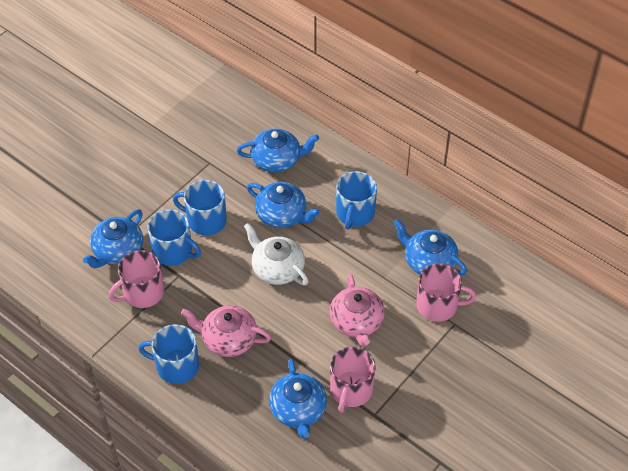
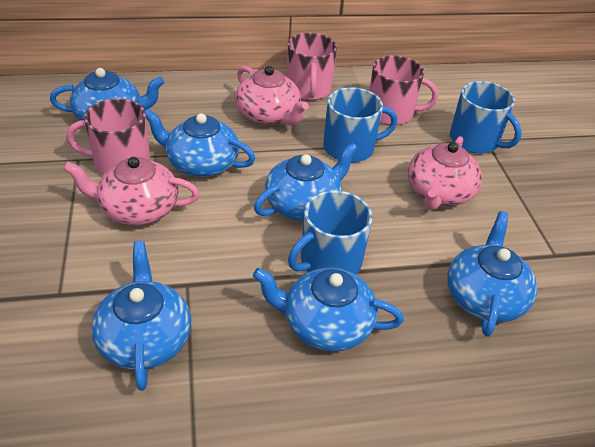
blue mug: 4 -> 3
blue teapot: 5 -> 6
pink teapot: 2 -> 3
white teapot: 1 -> 0

